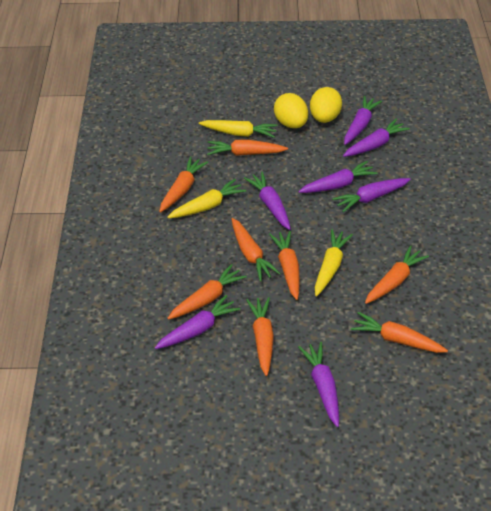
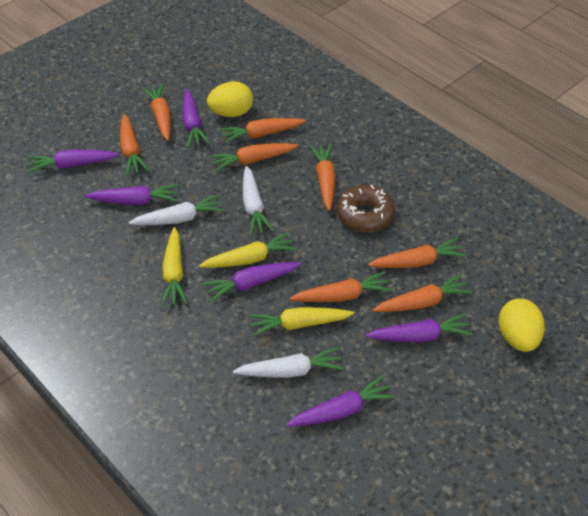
brown donut: 0 -> 1
purple carrot: 7 -> 6
white carrot: 0 -> 3

